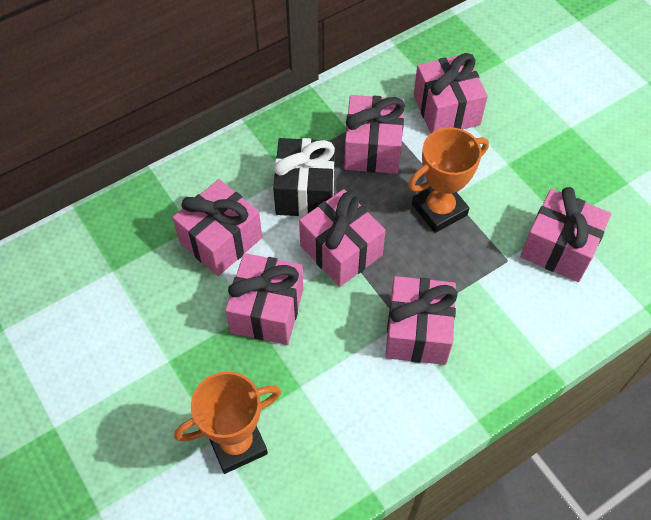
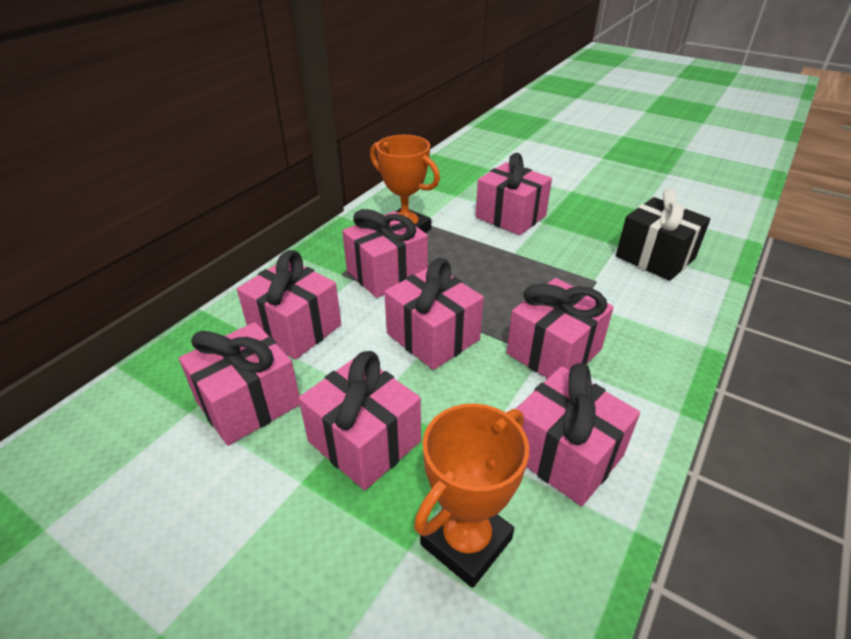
pink gift: 7 -> 8

